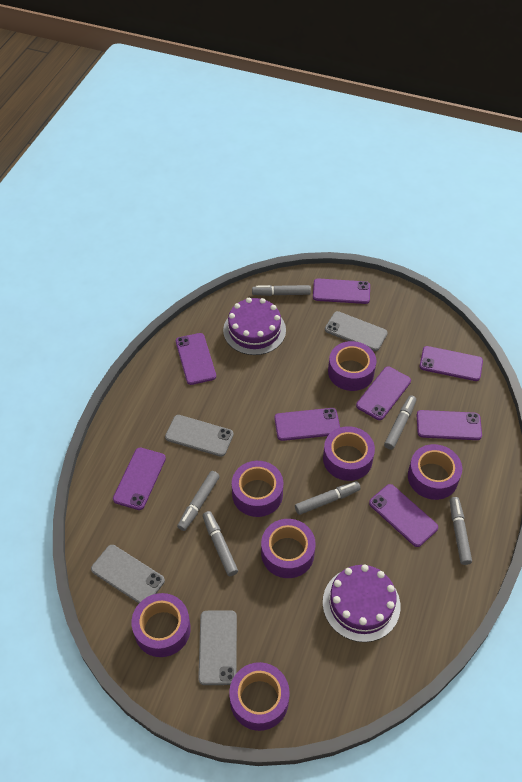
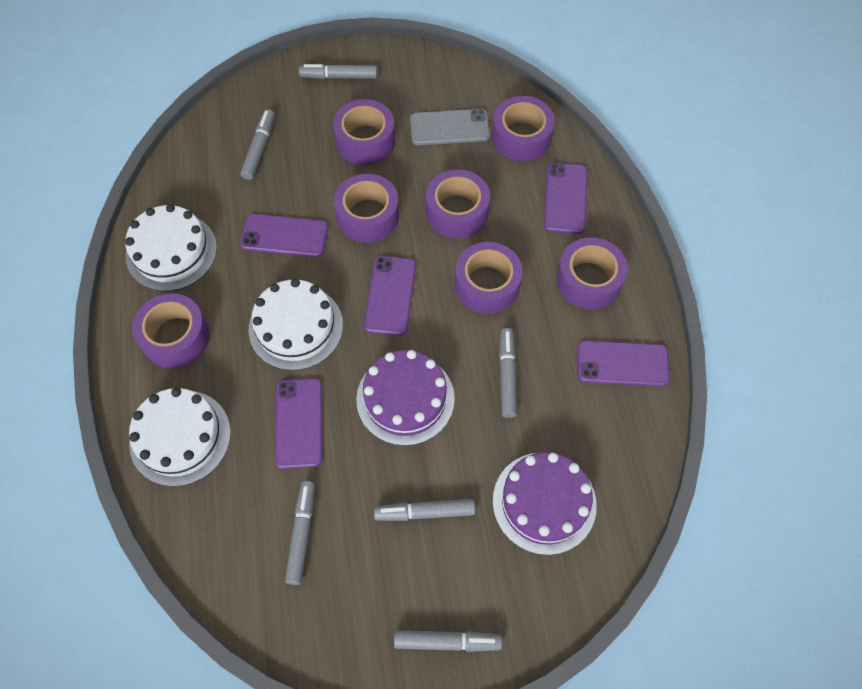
grey phone: 4 -> 1
purple phone: 8 -> 5
white cake: 0 -> 3

